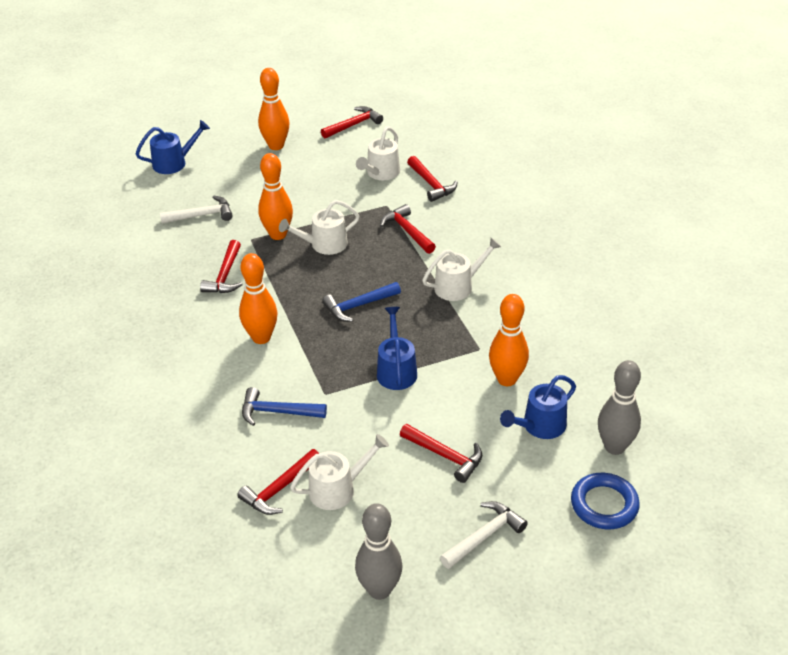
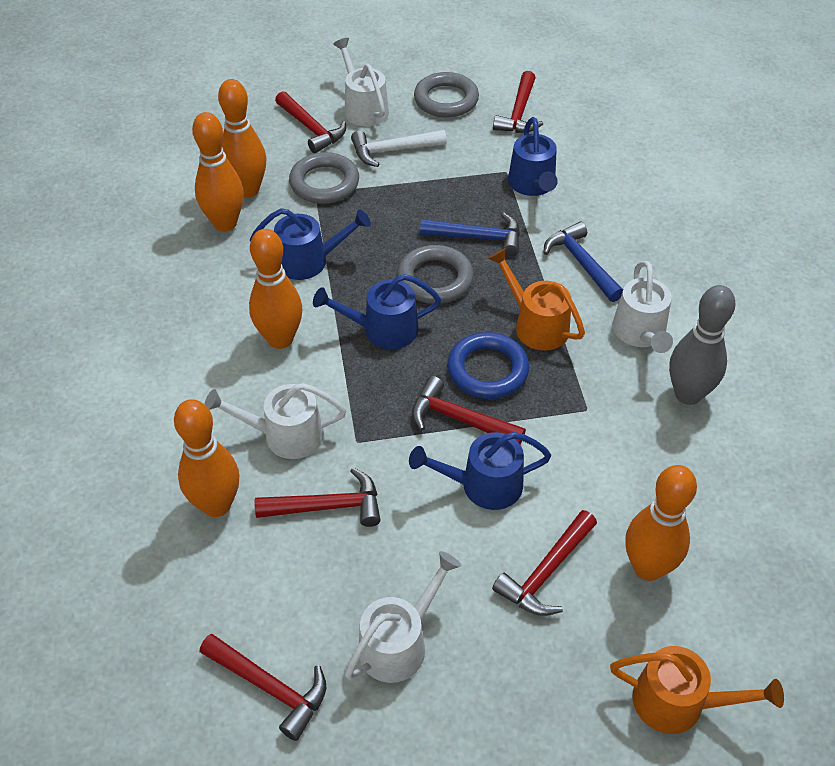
blue watering can: 3 -> 4
grey bowling pin: 2 -> 1
grey ring: 0 -> 3
orange bowling pin: 4 -> 5
orange watering can: 0 -> 2
white hammer: 2 -> 1

